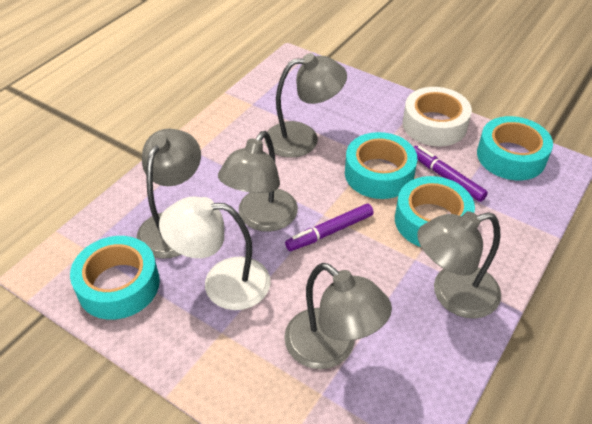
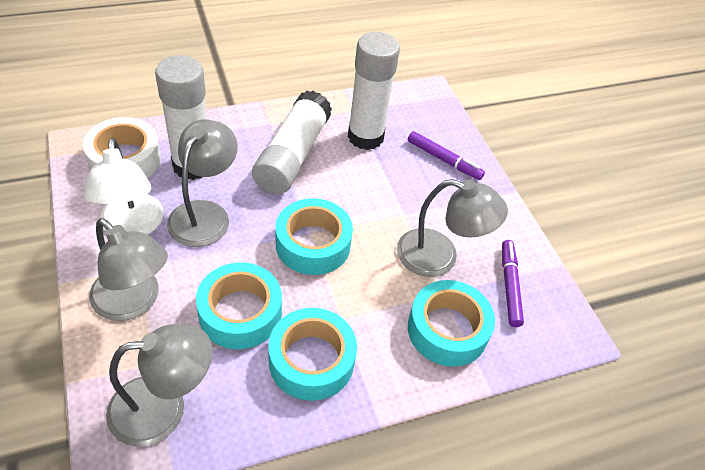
grey lamp: 5 -> 4
white glue stick: 0 -> 3

